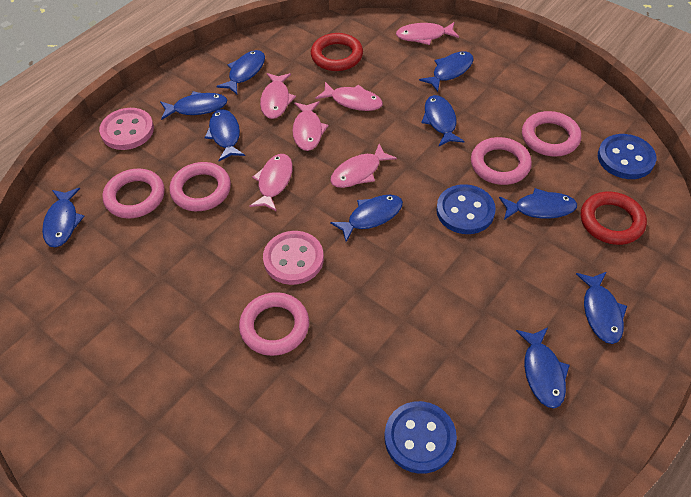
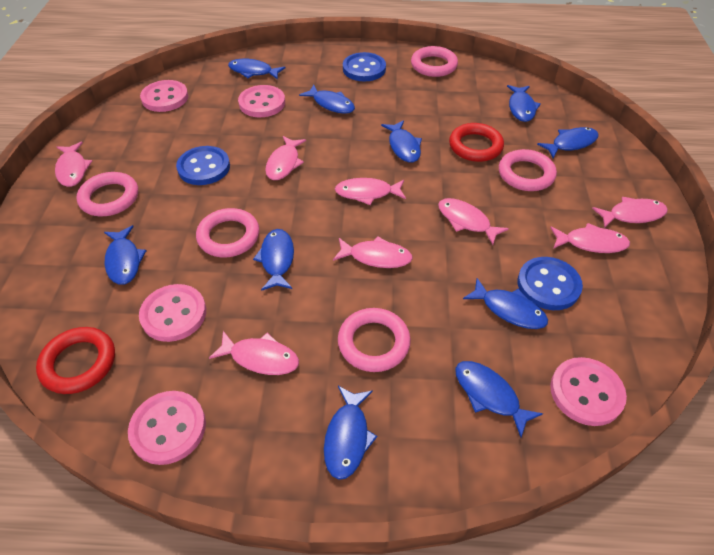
pink button: 2 -> 5
pink fish: 6 -> 8

